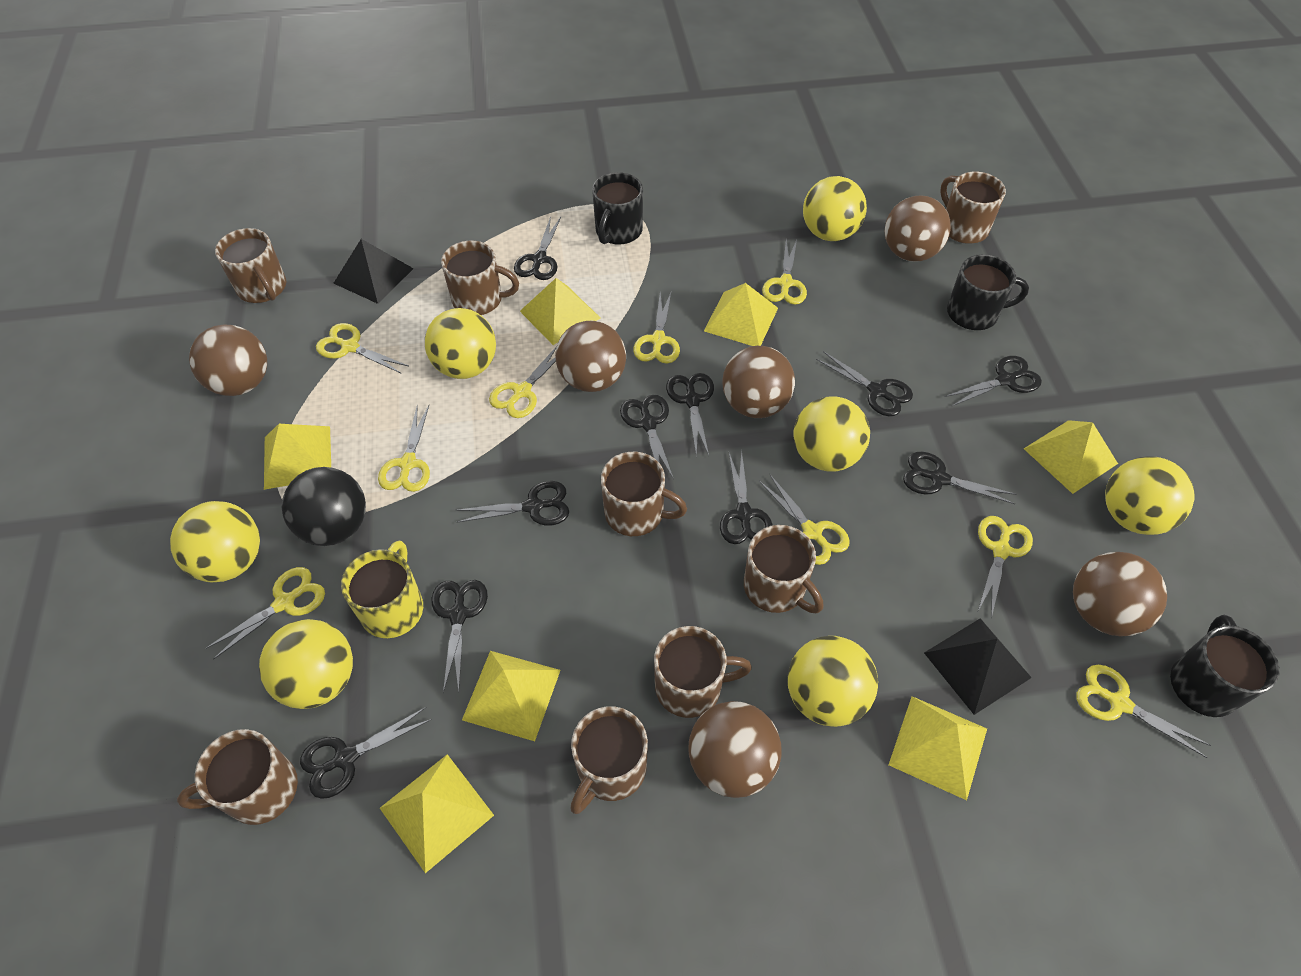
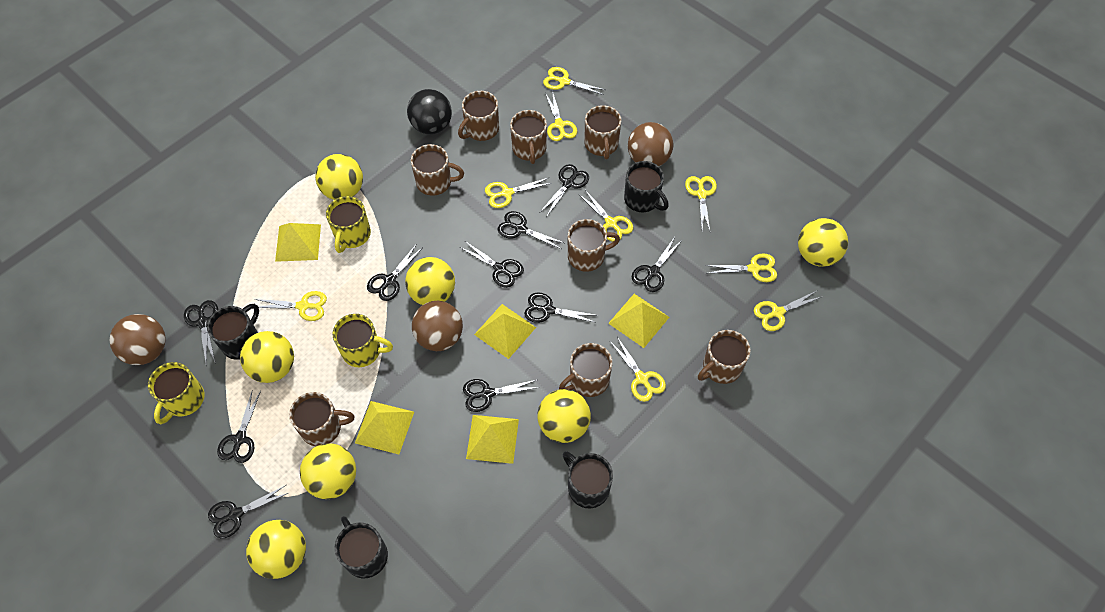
black mug: 3 -> 4
black pyramid: 2 -> 0
brown ball: 6 -> 3
yellow mug: 1 -> 3
yellow pyramid: 7 -> 5

